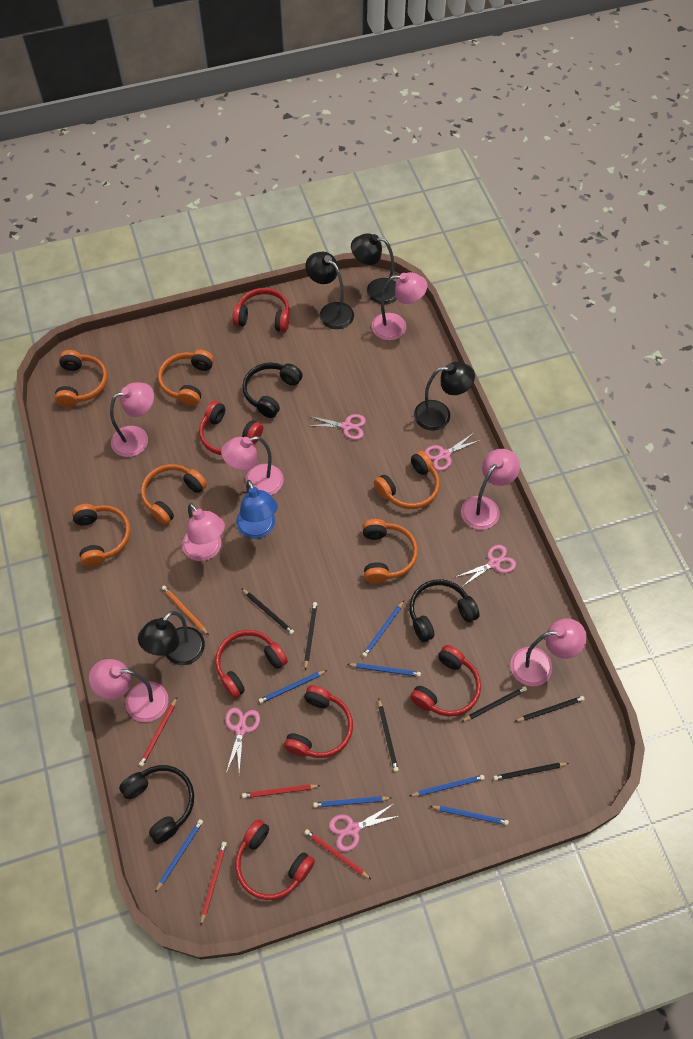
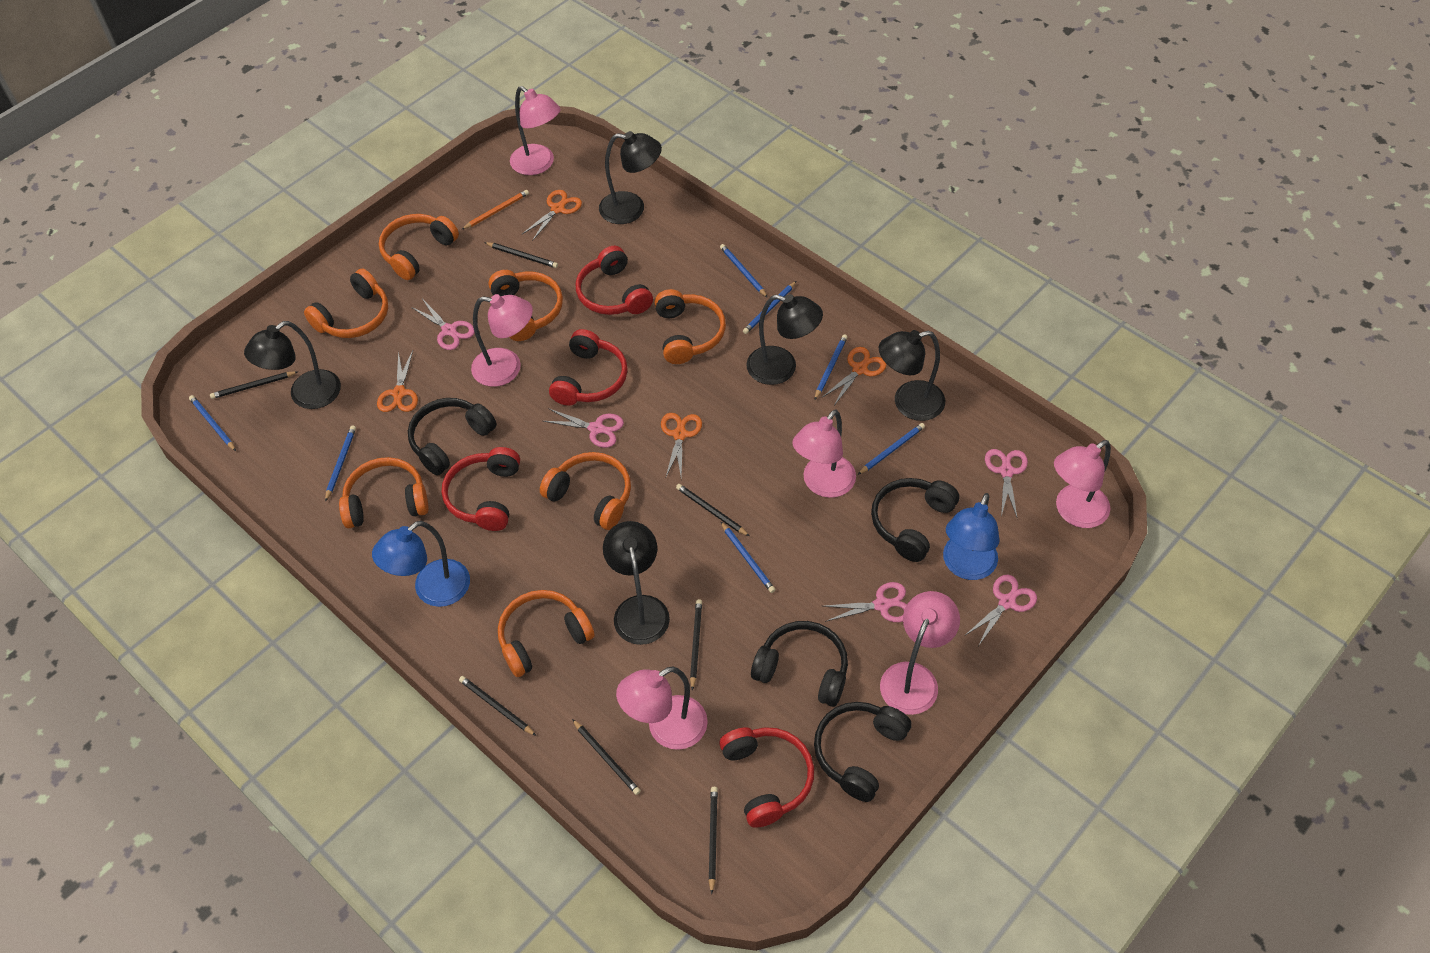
black headphones: 3 -> 4
black lamp: 4 -> 5
black pencil: 6 -> 7
blue lamp: 1 -> 2
orange headphones: 6 -> 7
orange scissors: 0 -> 4
pink lamp: 7 -> 6
red headphones: 6 -> 4
red pencil: 4 -> 0

